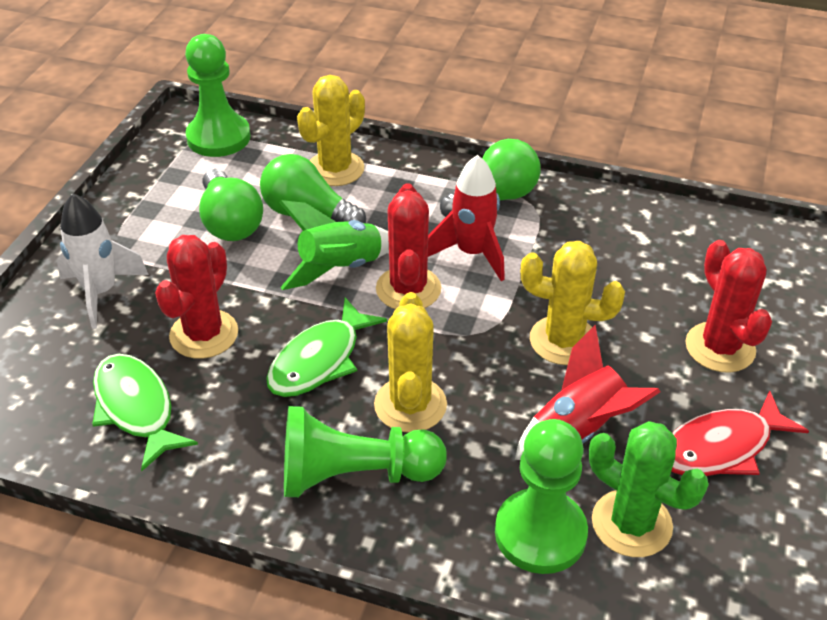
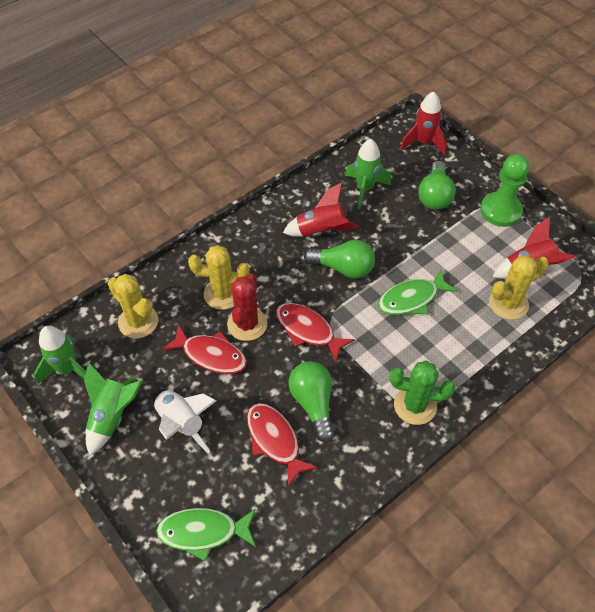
green pawn: 3 -> 1
green rocket: 1 -> 3
red cactus: 3 -> 1
red fish: 1 -> 3
red rocket: 2 -> 3

